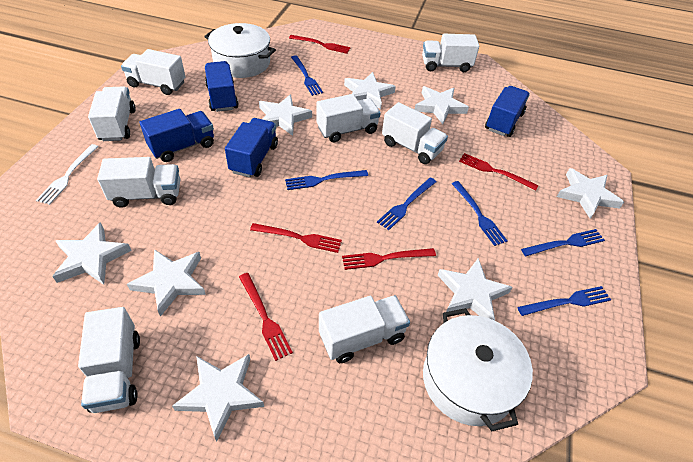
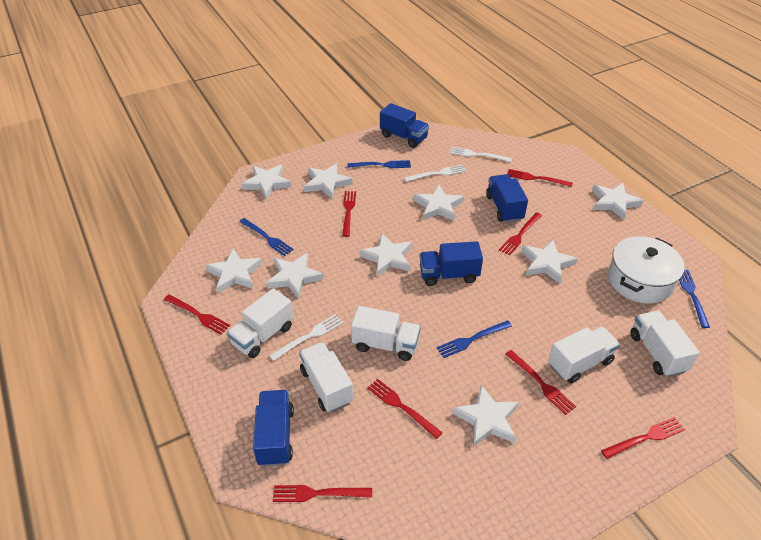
blue fork: 6 -> 4
red fork: 5 -> 8
white fork: 1 -> 3
white pot: 2 -> 1
white star: 8 -> 9
white truck: 8 -> 5

